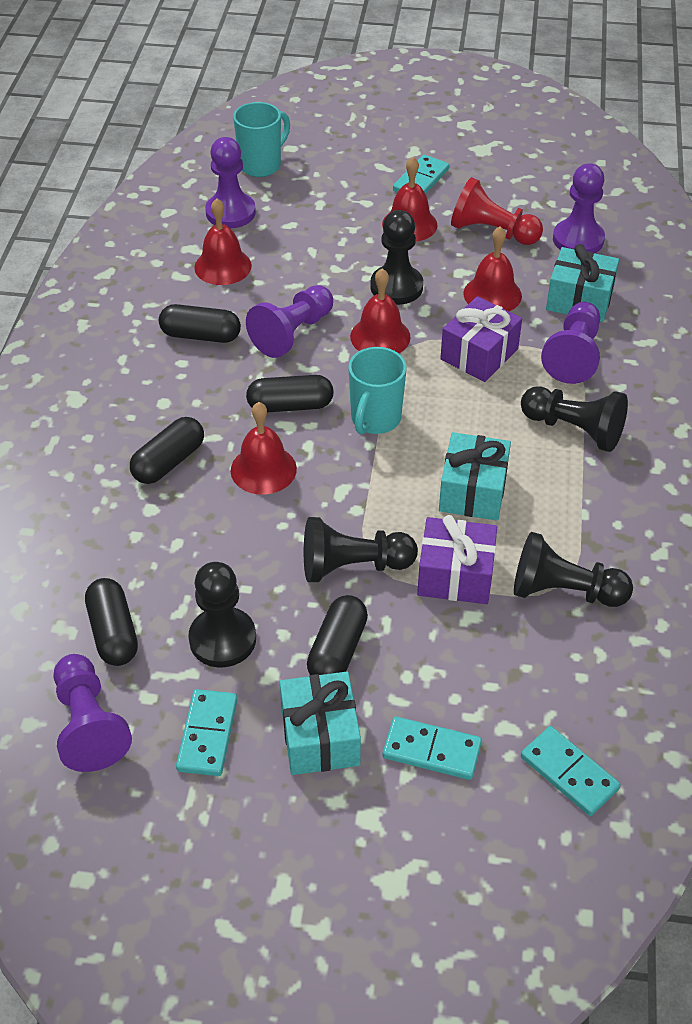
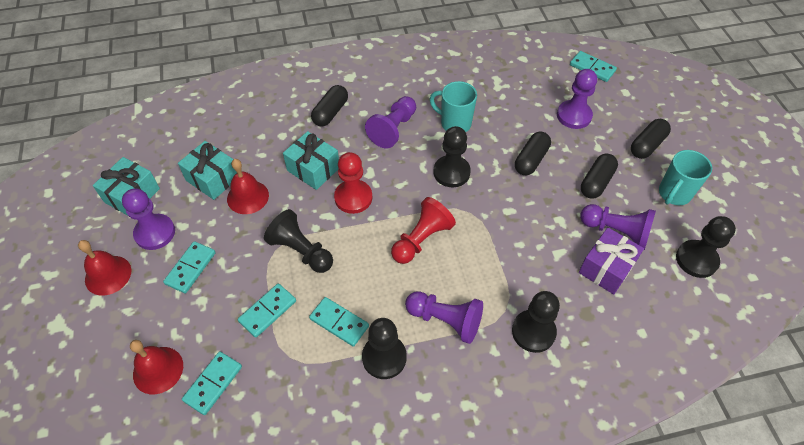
black capsule: 5 -> 4
purple gift: 2 -> 1
red bell: 5 -> 3
red pawn: 1 -> 2
turquoise domino: 4 -> 5

